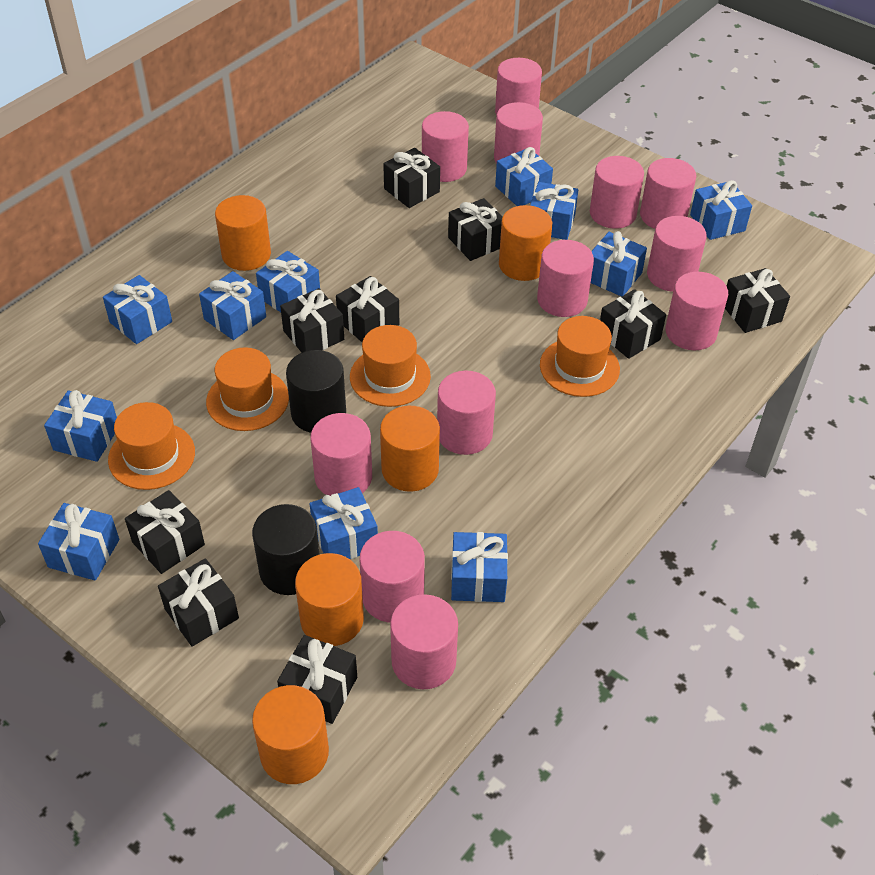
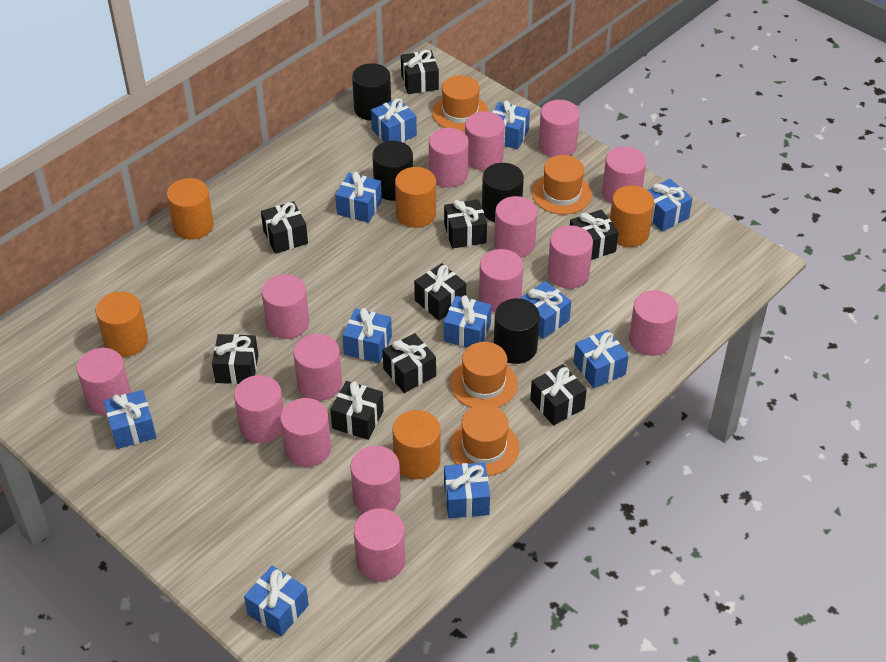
black cylinder: 2 -> 4
pink cylinder: 12 -> 15

